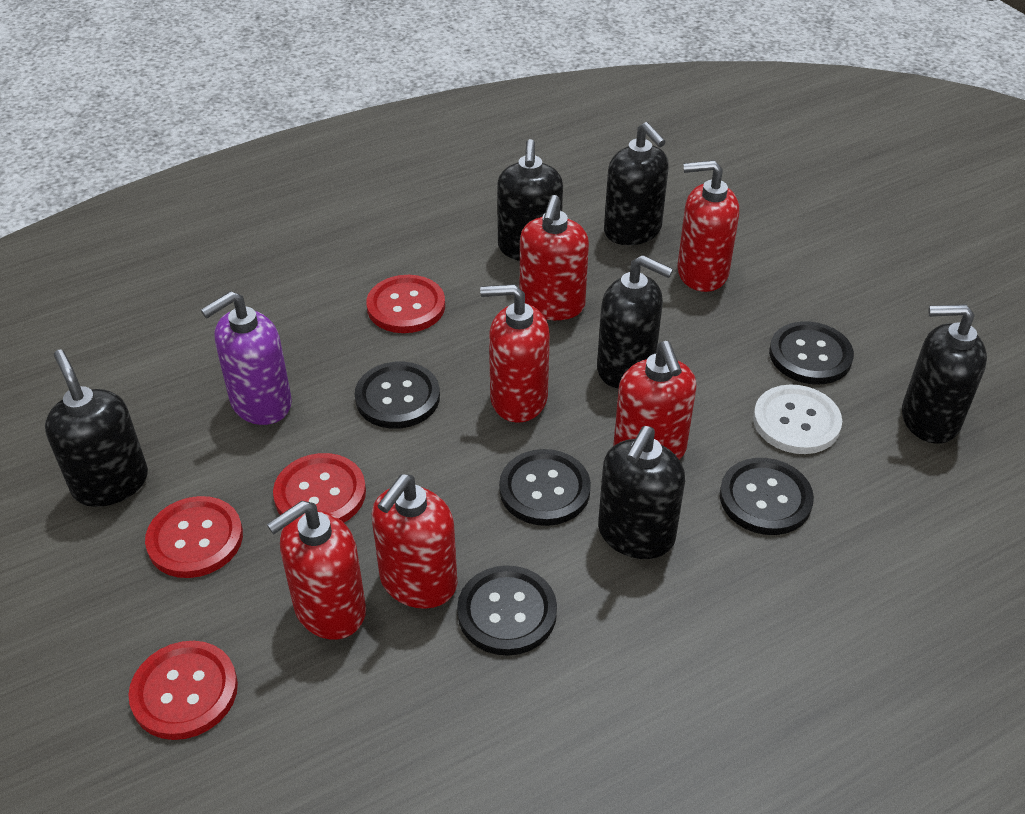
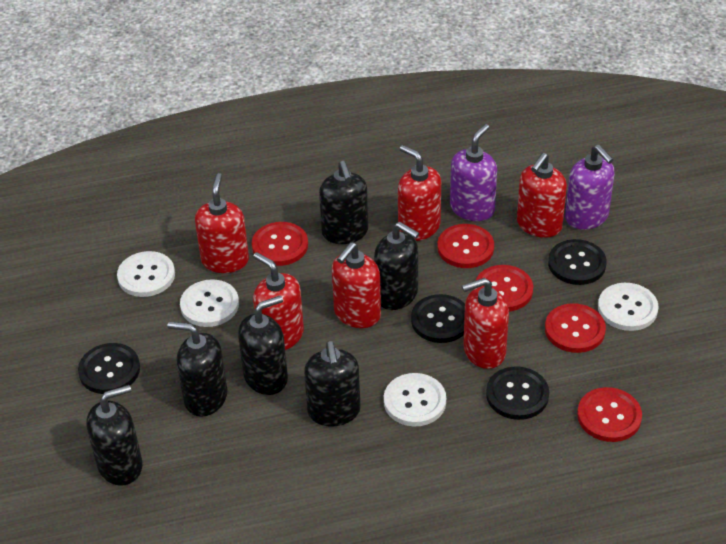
black button: 5 -> 4
purple soap dispenser: 1 -> 2
red button: 4 -> 5
white button: 1 -> 4

